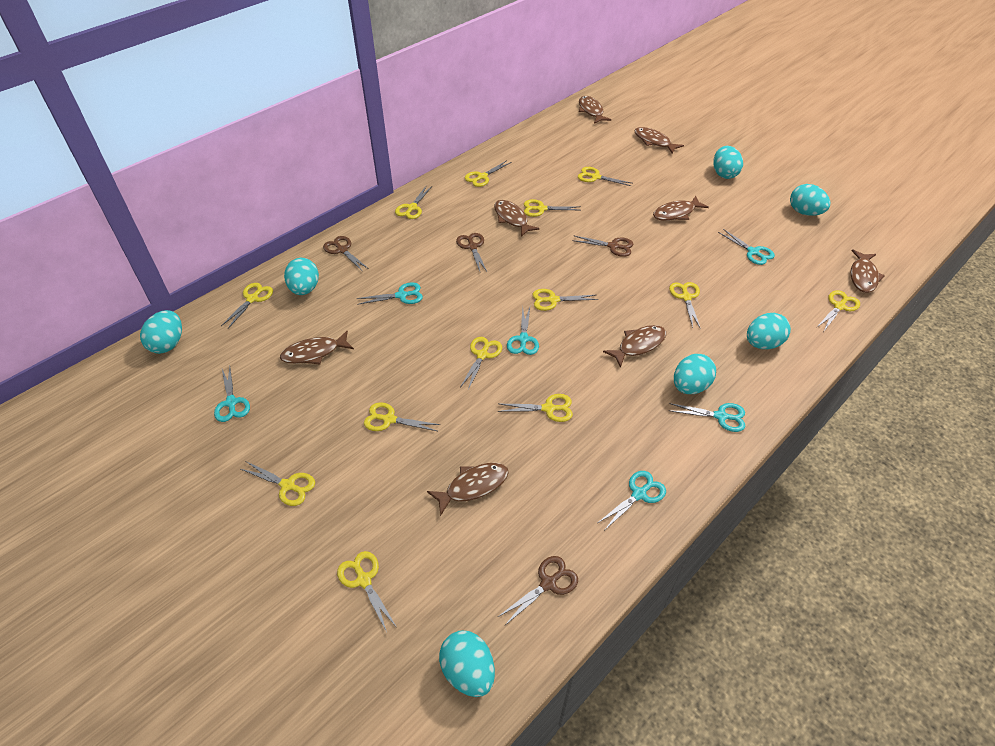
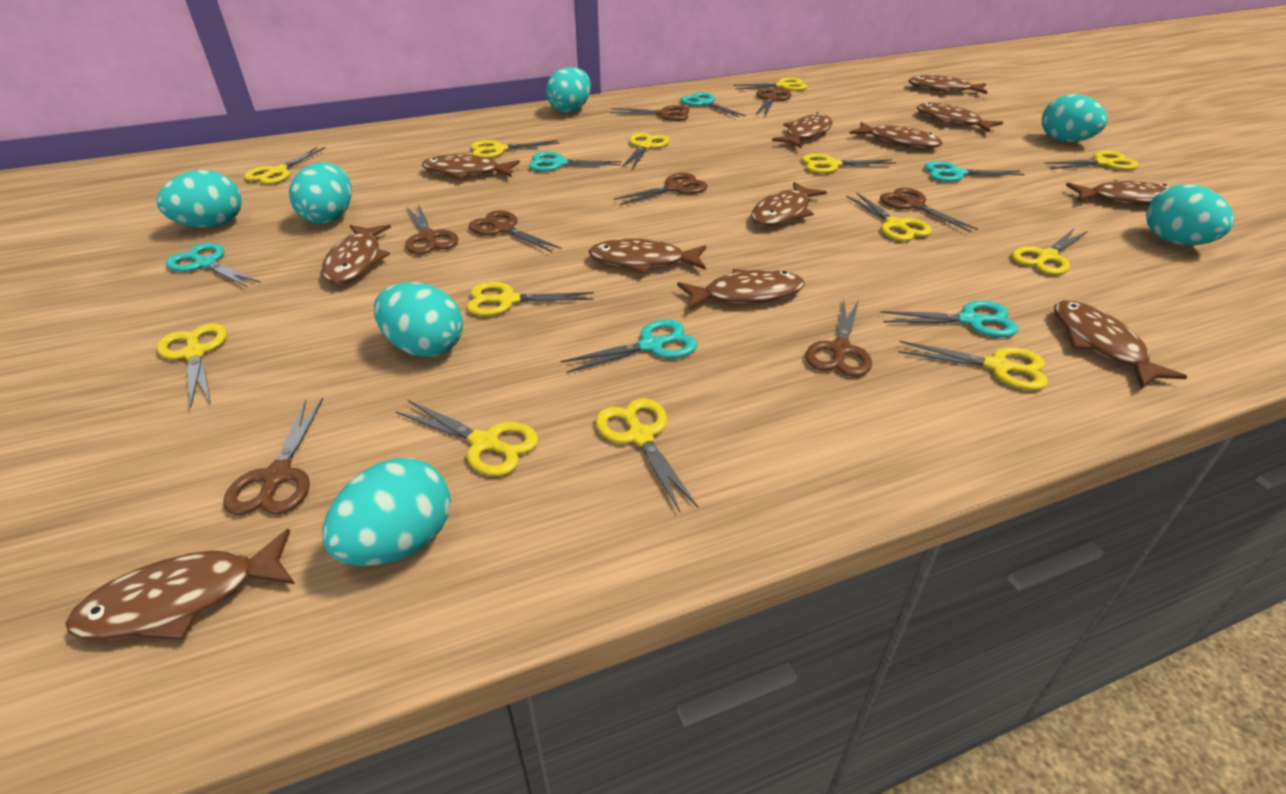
brown fish: 8 -> 12
brown scissors: 4 -> 8

